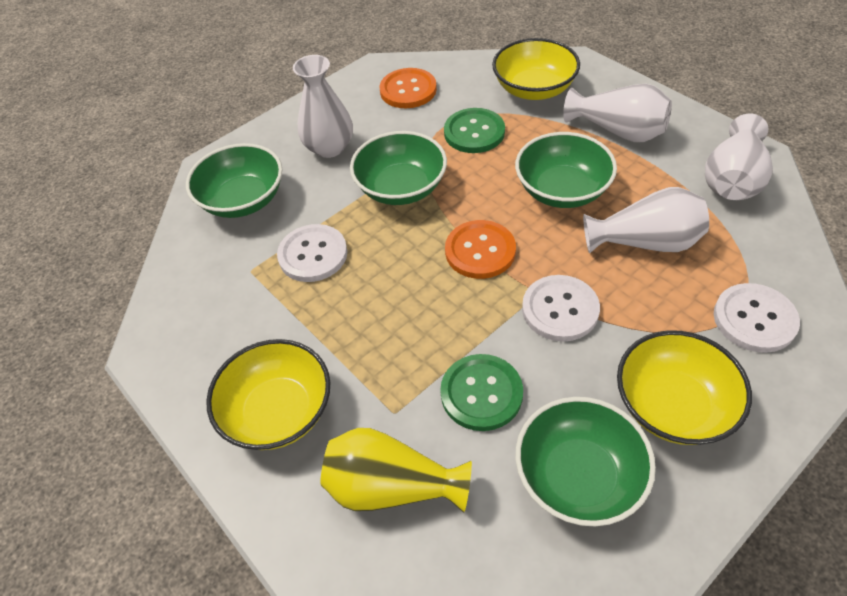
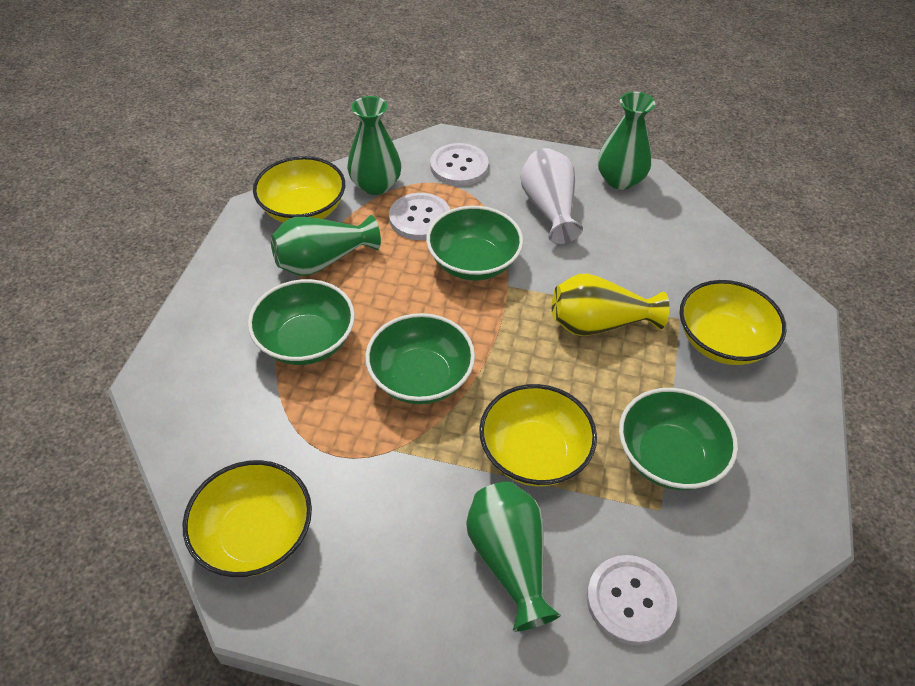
green button: 2 -> 0
green vase: 0 -> 4
orange button: 2 -> 0
white vase: 4 -> 1
yellow bowl: 3 -> 4

